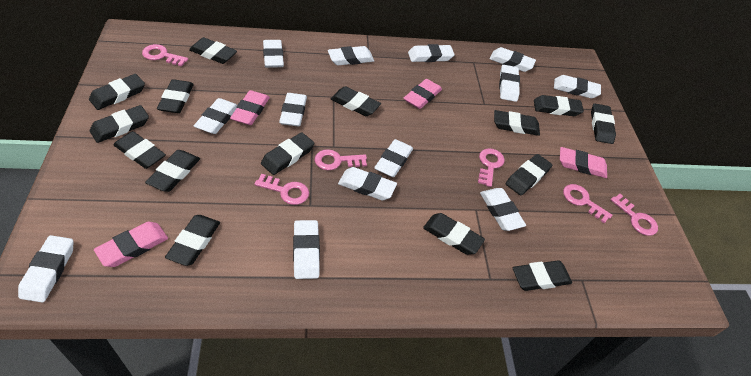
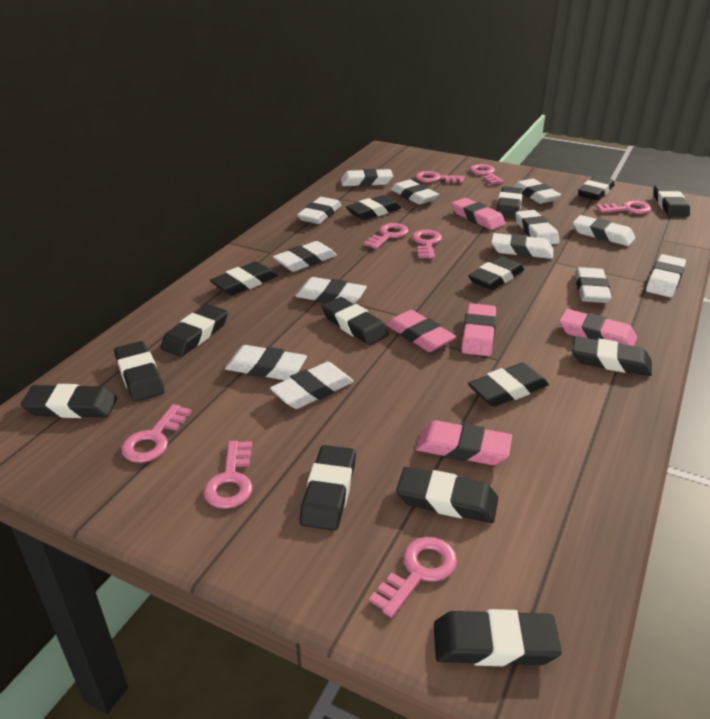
pink eraser: 4 -> 5
pink key: 6 -> 8

